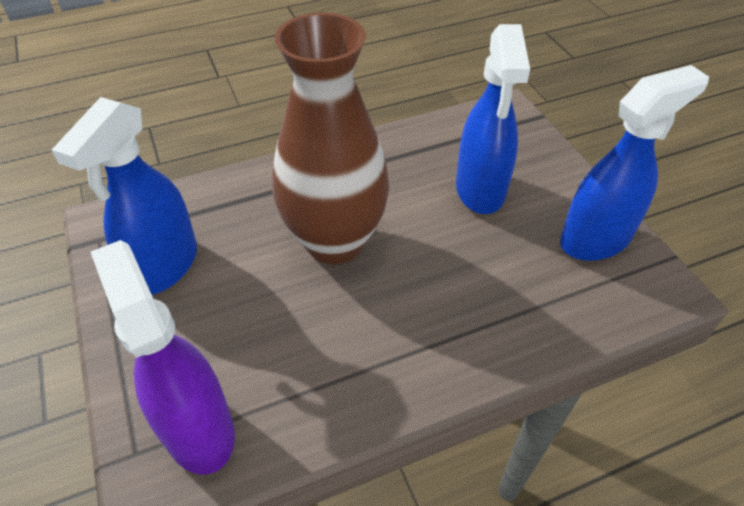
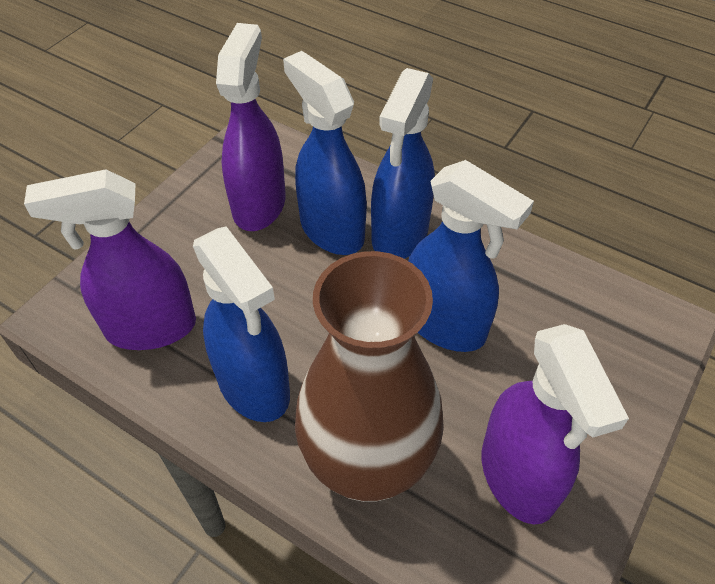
blue spray bottle: 3 -> 4
purple spray bottle: 1 -> 3

